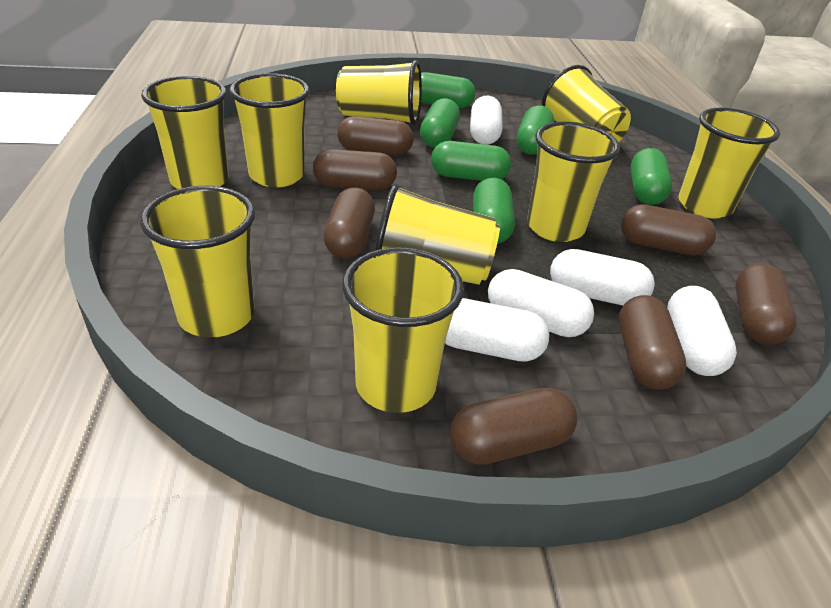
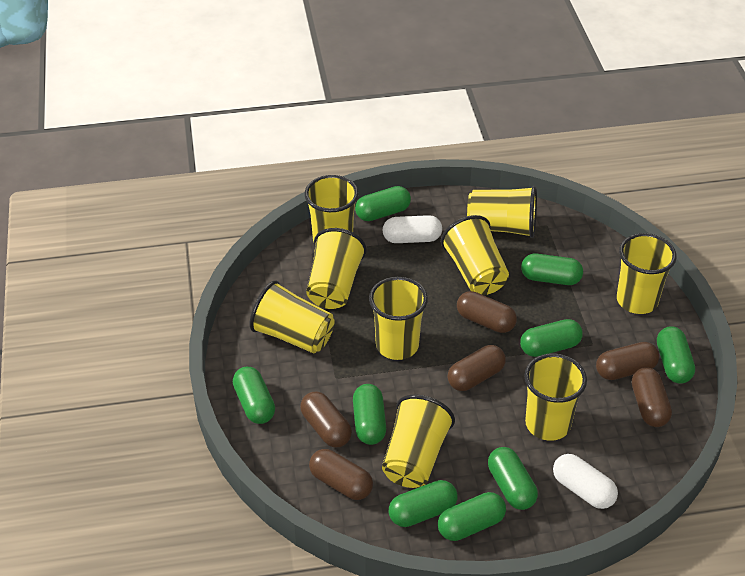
brown capsule: 7 -> 6
green capsule: 6 -> 9
white capsule: 5 -> 2

